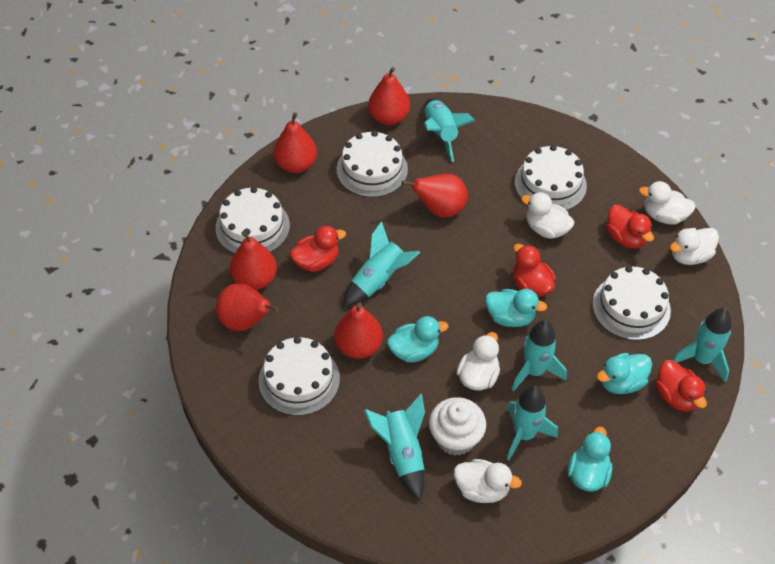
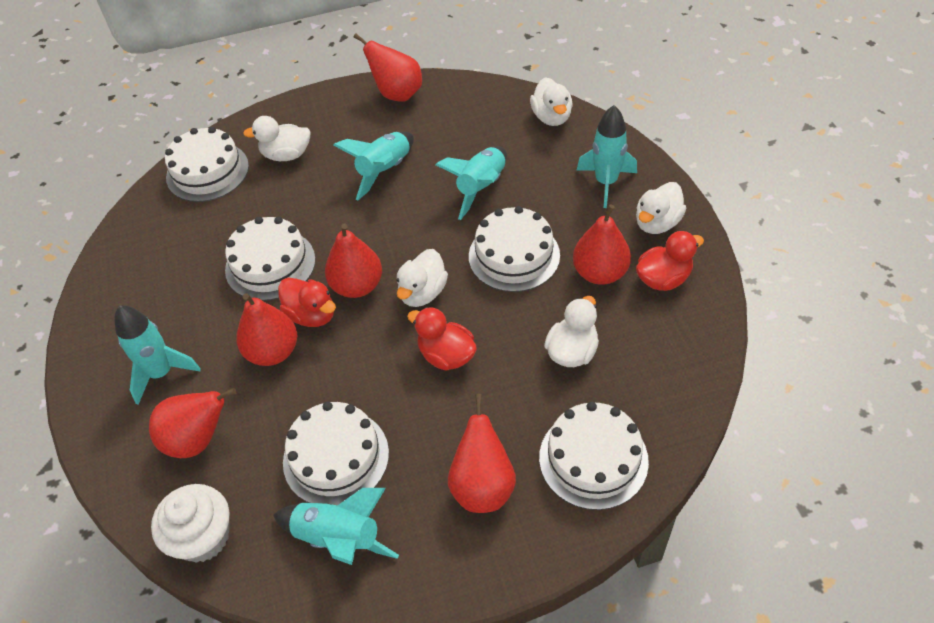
red duck: 4 -> 3
turquoise duck: 4 -> 0
turquoise rocket: 6 -> 5

